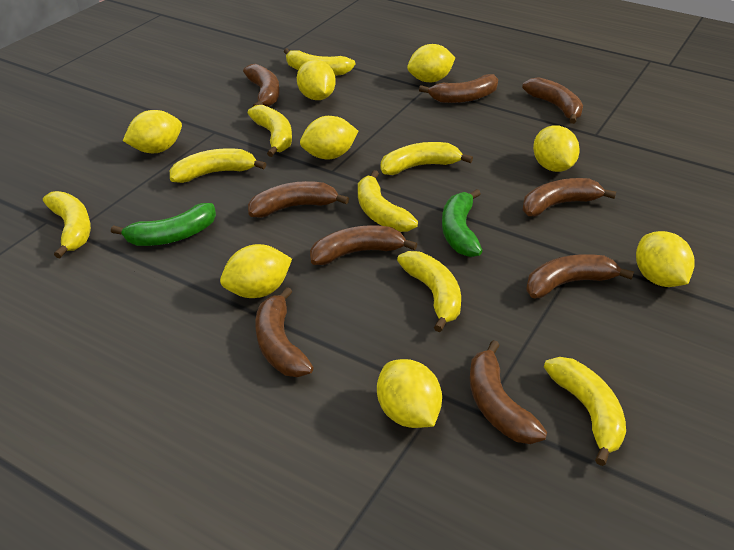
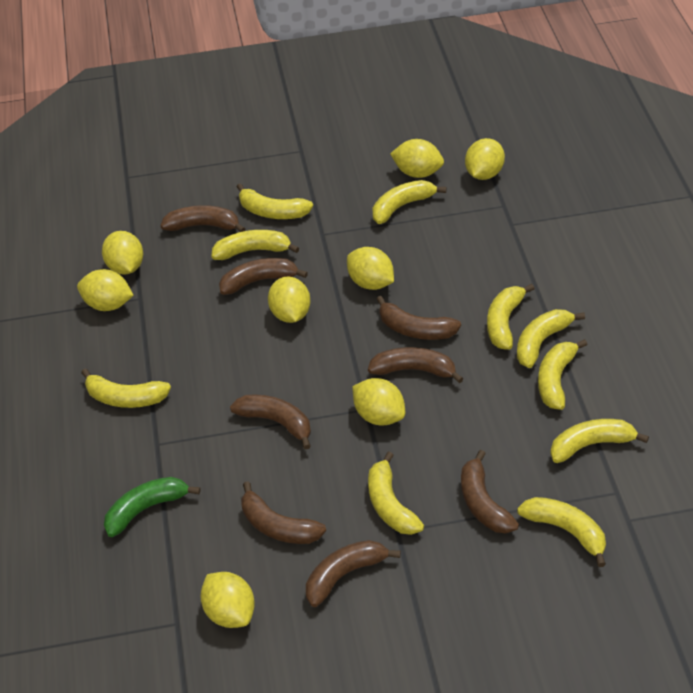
brown banana: 9 -> 8
green banana: 2 -> 1
yellow banana: 8 -> 10

